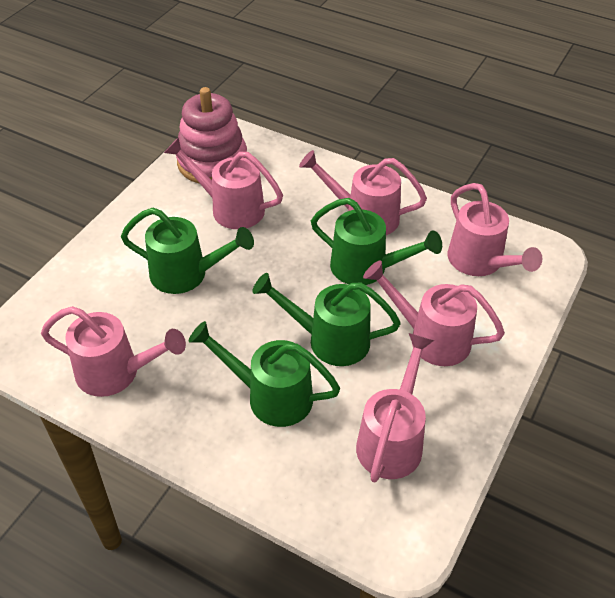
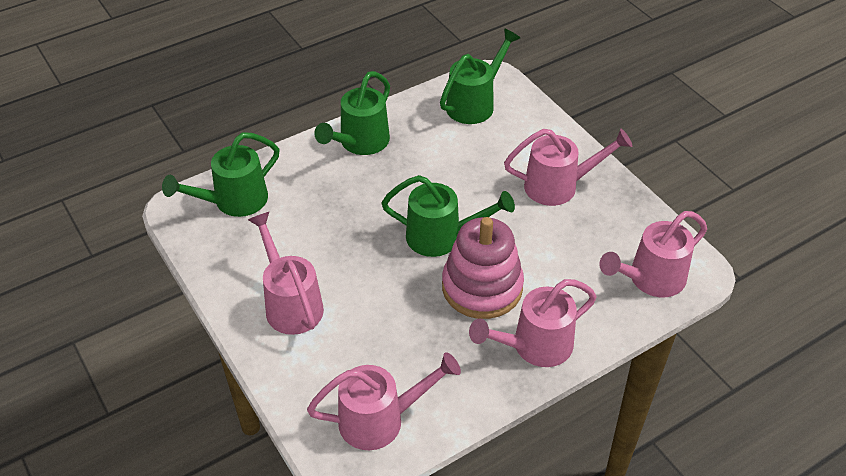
pink watering can: 6 -> 5

